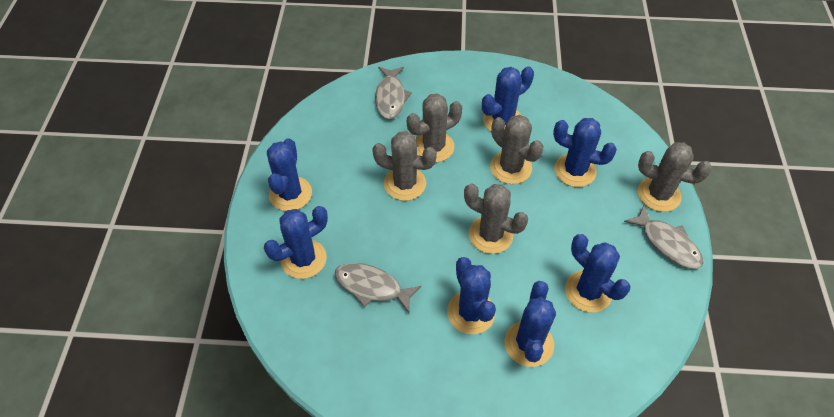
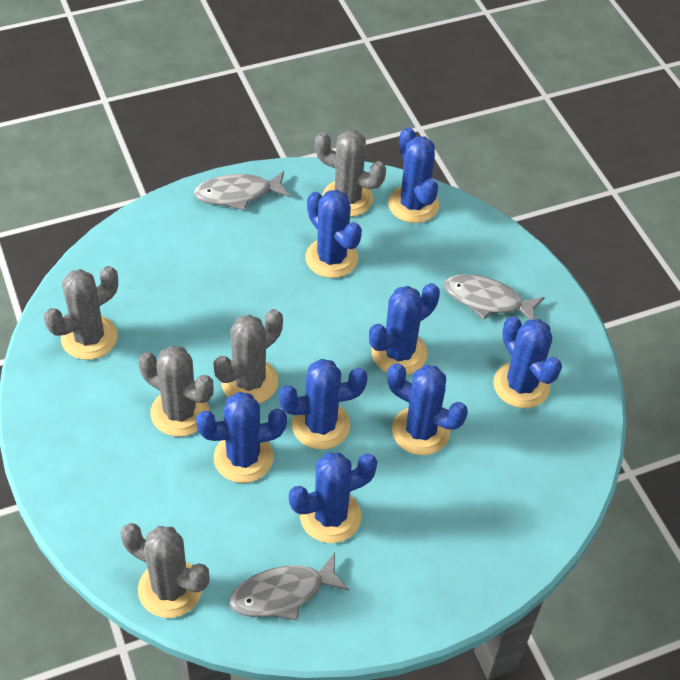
blue cactus: 7 -> 8

